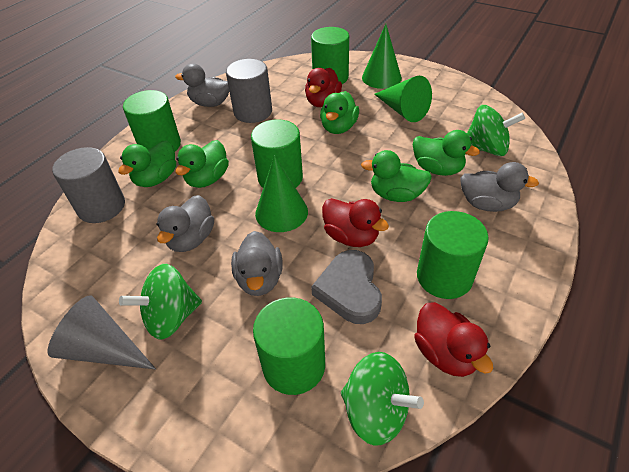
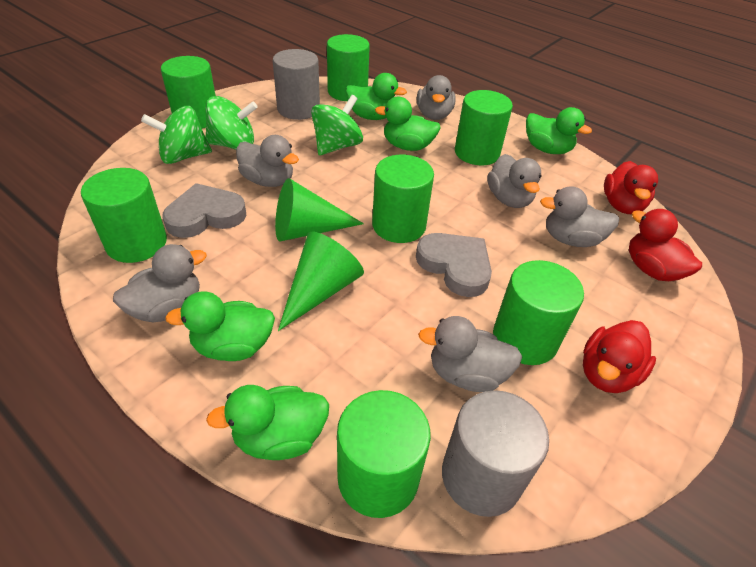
green cone: 3 -> 2
green cylinder: 5 -> 7
grey cone: 1 -> 0
grey duck: 4 -> 6
grey heart: 1 -> 2

